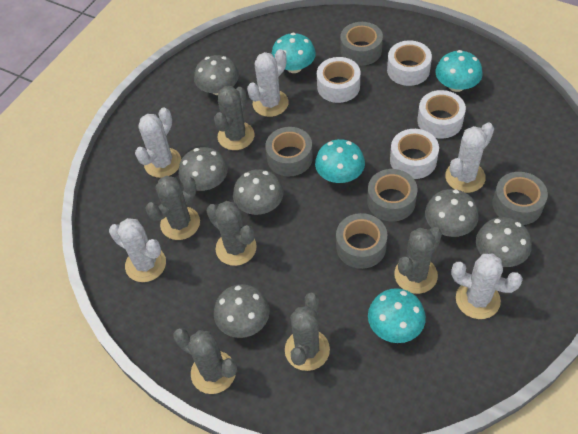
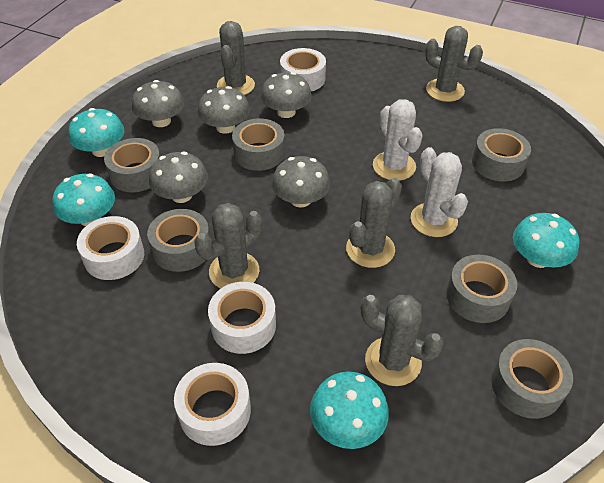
grey cactus: 6 -> 5
grey mushroom: 6 -> 5
grey tape: 5 -> 6
white cactus: 5 -> 2

